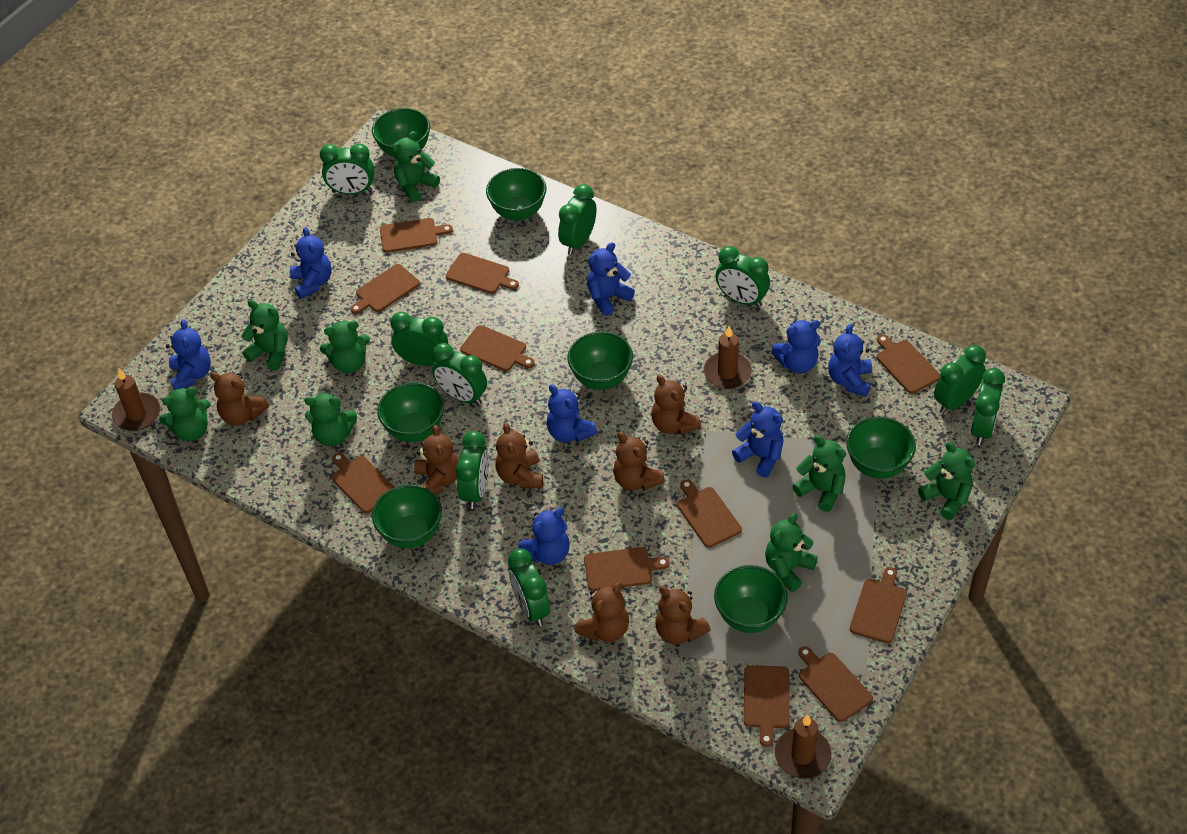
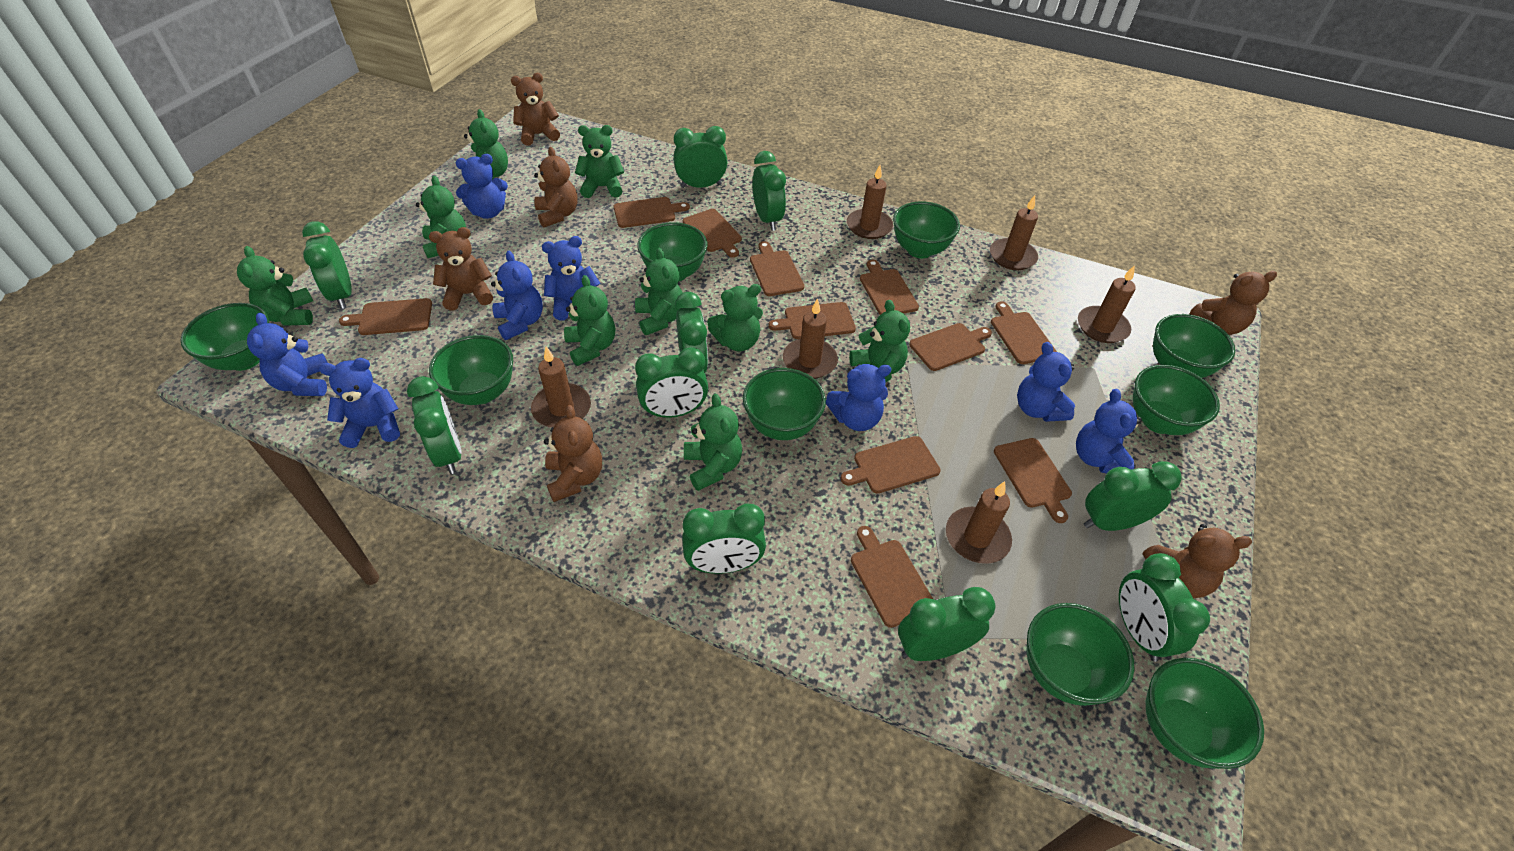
brown candle: 3 -> 6
brown teddy bear: 7 -> 6
green bowl: 7 -> 9
green clock: 9 -> 10
green teddy bear: 8 -> 9

